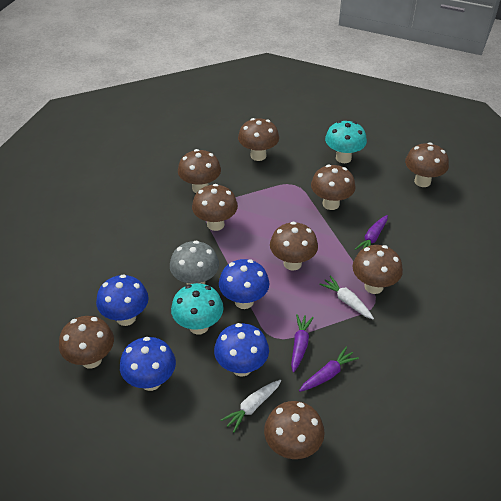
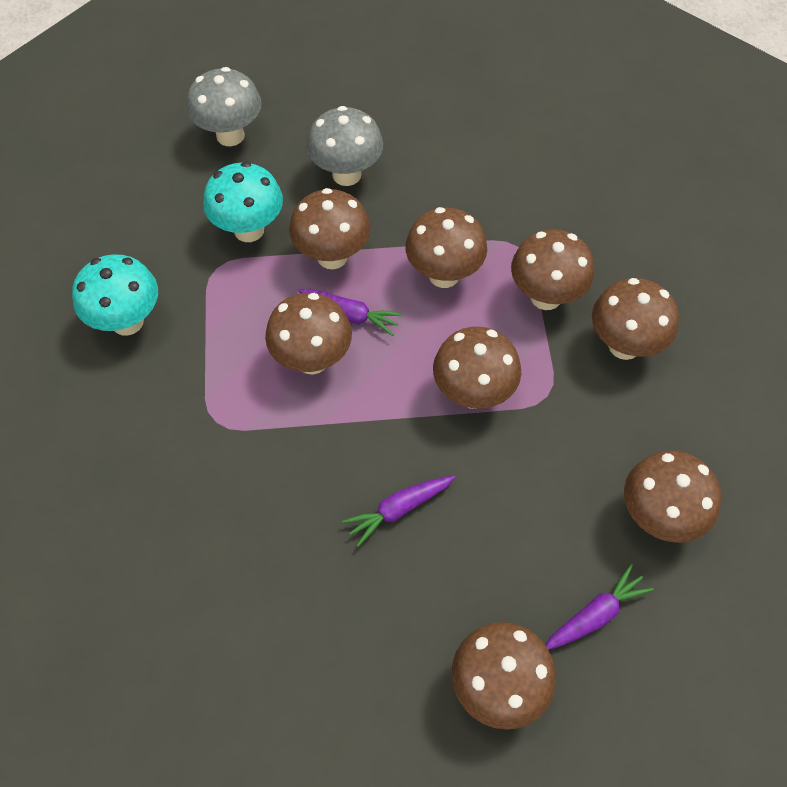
blue mushroom: 4 -> 0
brown mushroom: 9 -> 8
grey mushroom: 1 -> 2
white carrot: 2 -> 0

